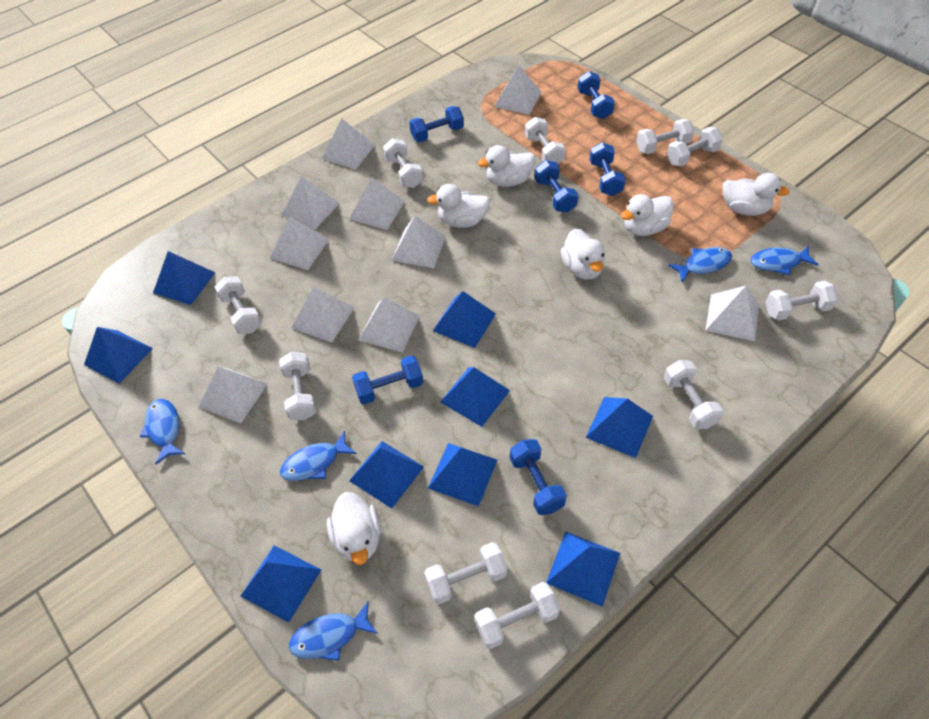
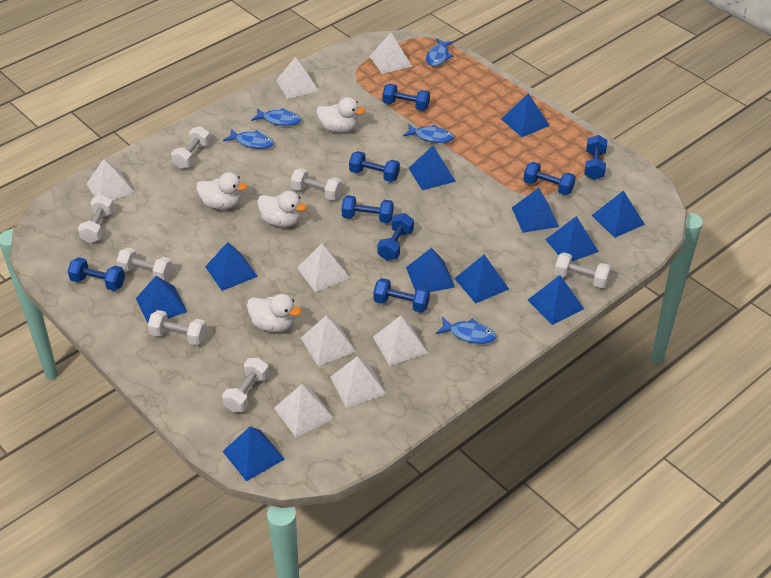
blue dumbbell: 6 -> 8
blue pyramid: 9 -> 11
white duck: 6 -> 4
white dumbbell: 10 -> 7
white pyramid: 10 -> 8

